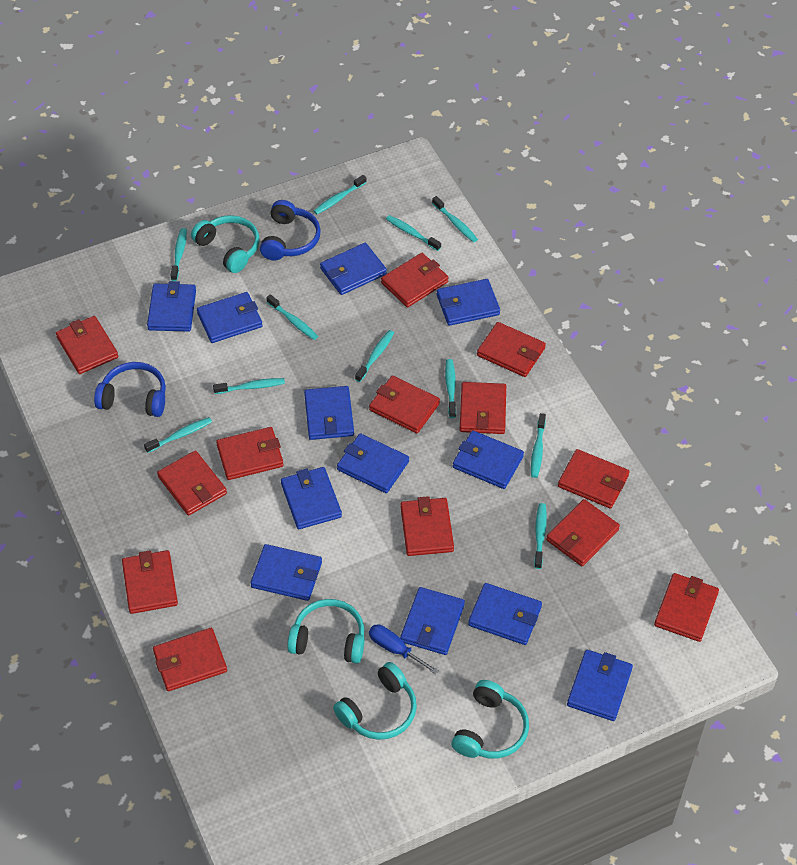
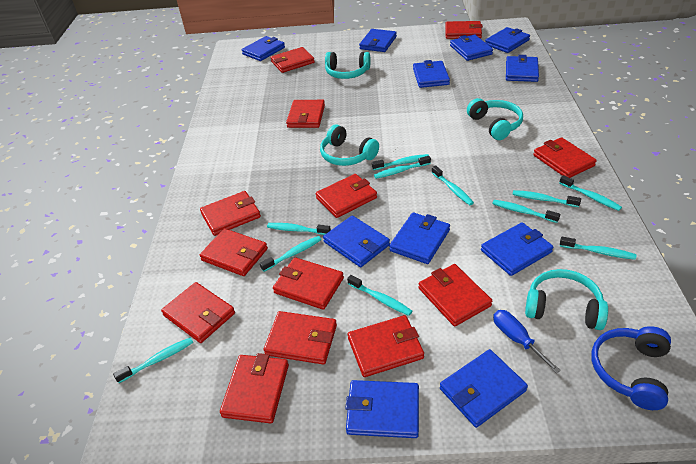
blue headphones: 2 -> 1
blue wallet: 12 -> 11

